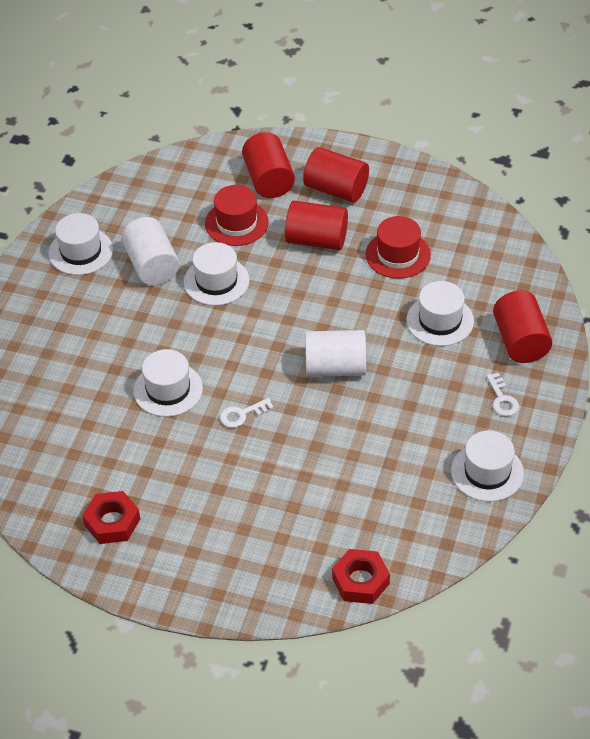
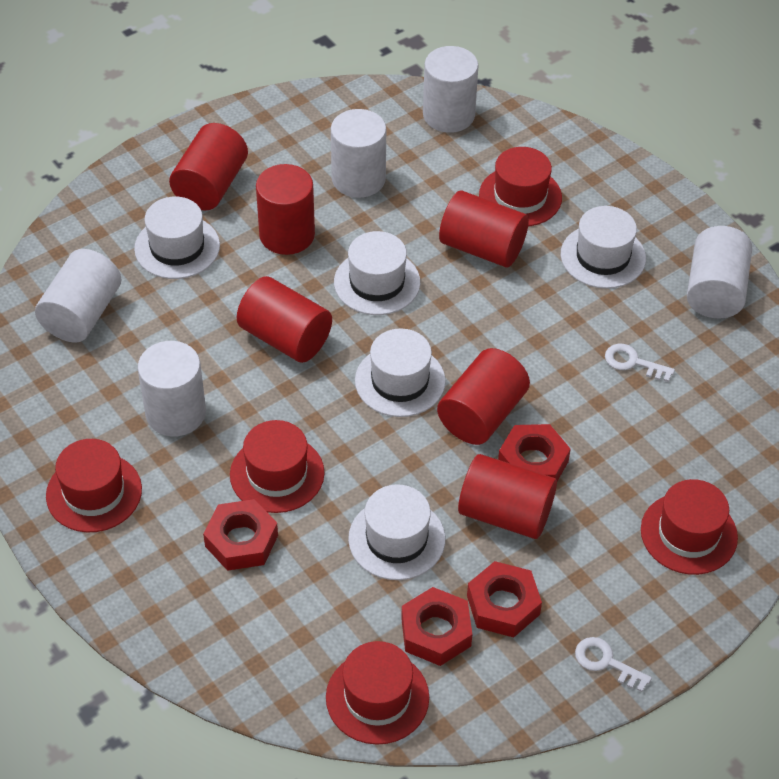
red cylinder: 4 -> 6
red hat: 2 -> 5
red nut: 2 -> 4
white cylinder: 2 -> 5

